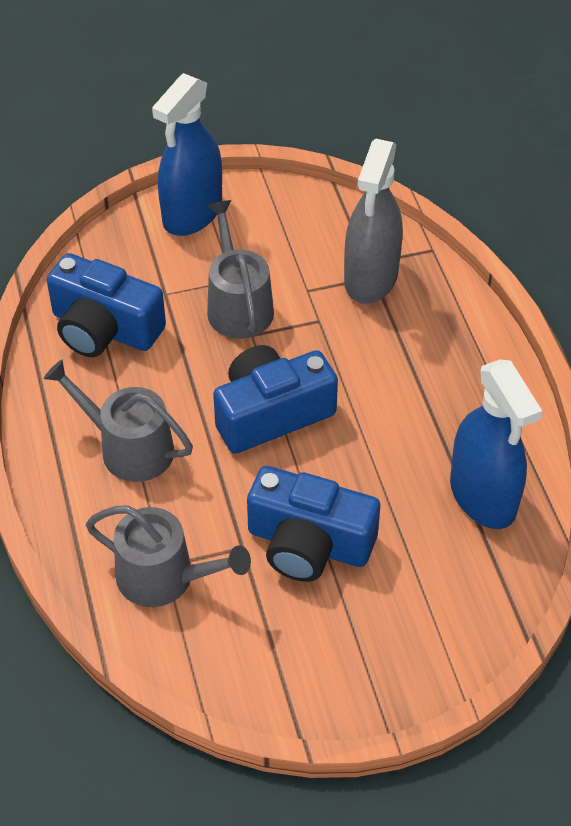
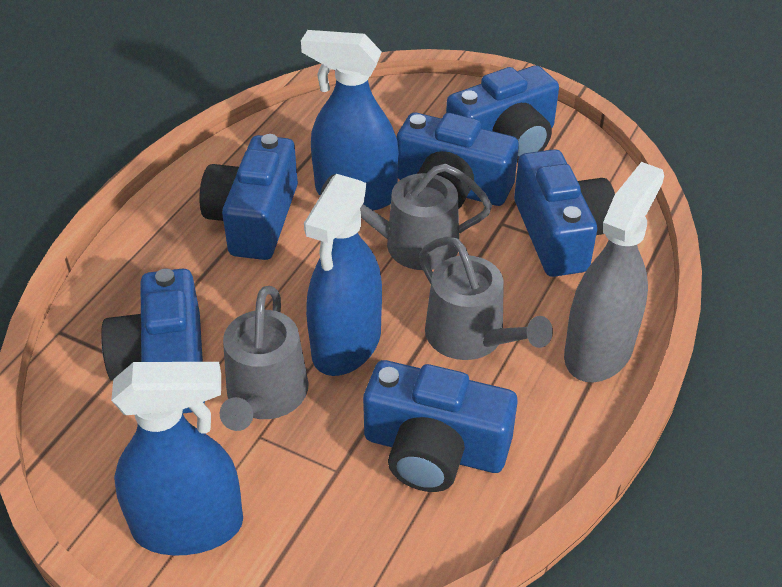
blue camera: 3 -> 6
blue spray bottle: 2 -> 3

